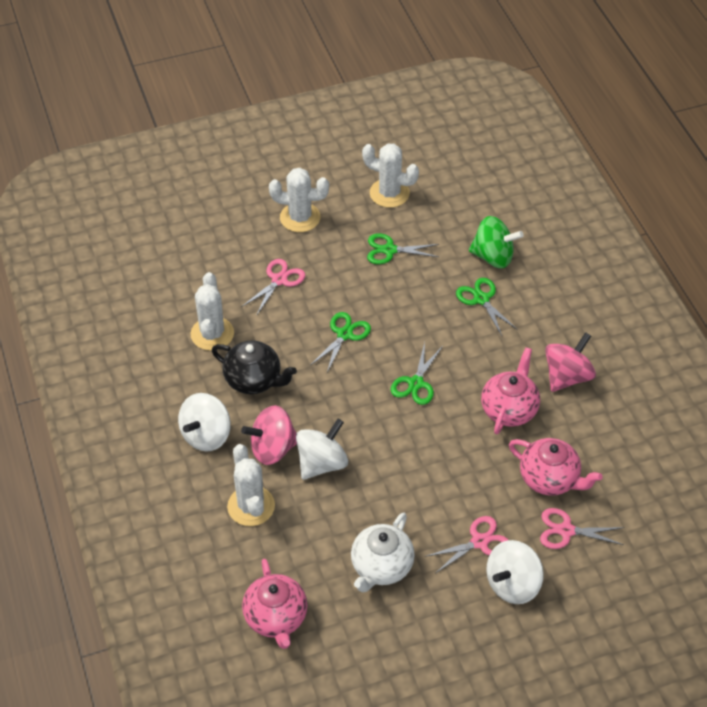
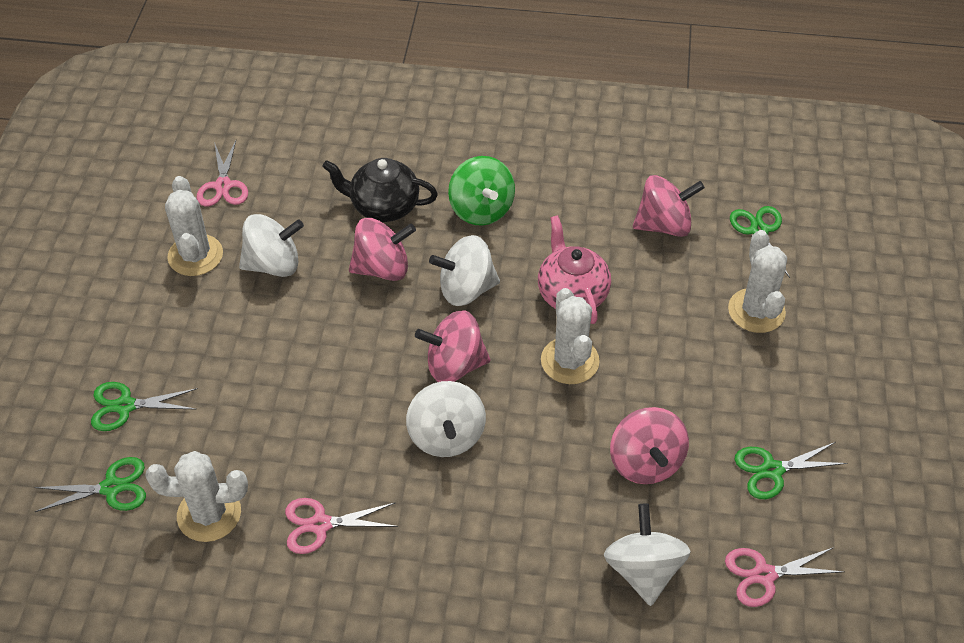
pink spinning top: 2 -> 4
pink teapot: 3 -> 1
white spinning top: 3 -> 4
white teapot: 1 -> 0

